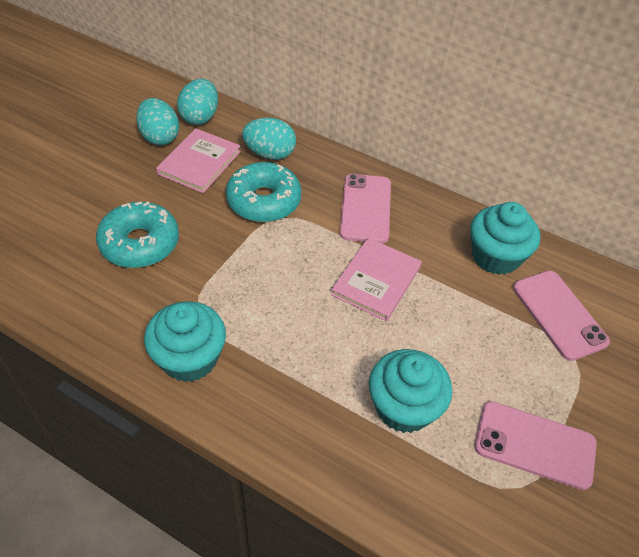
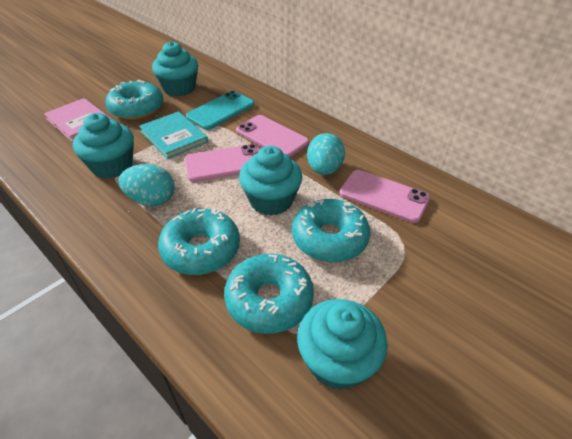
pink book: 2 -> 1
turquoise book: 0 -> 1
turquoise cupcake: 3 -> 4
turquoise donut: 2 -> 4
turquoise egg: 3 -> 2
turquoise phone: 0 -> 1

